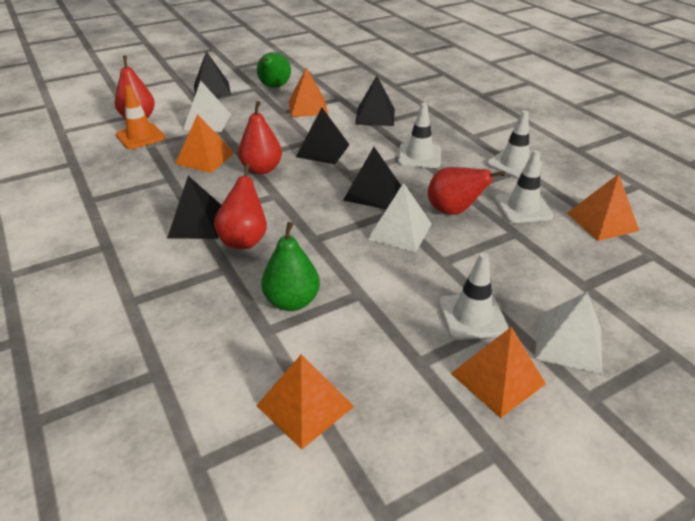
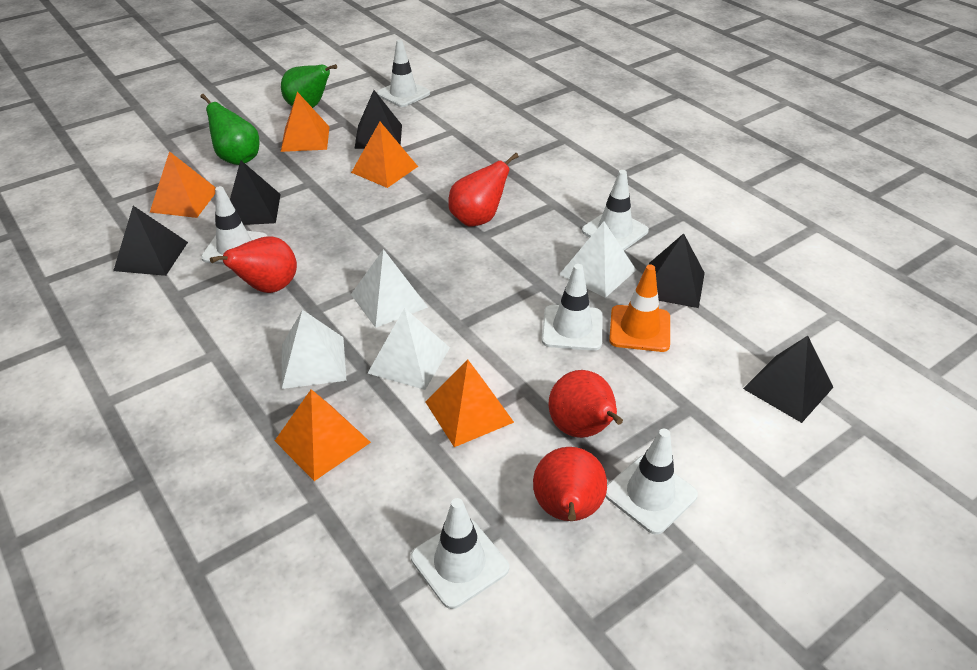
white pyramid: 3 -> 4
white traffic cone: 4 -> 6

